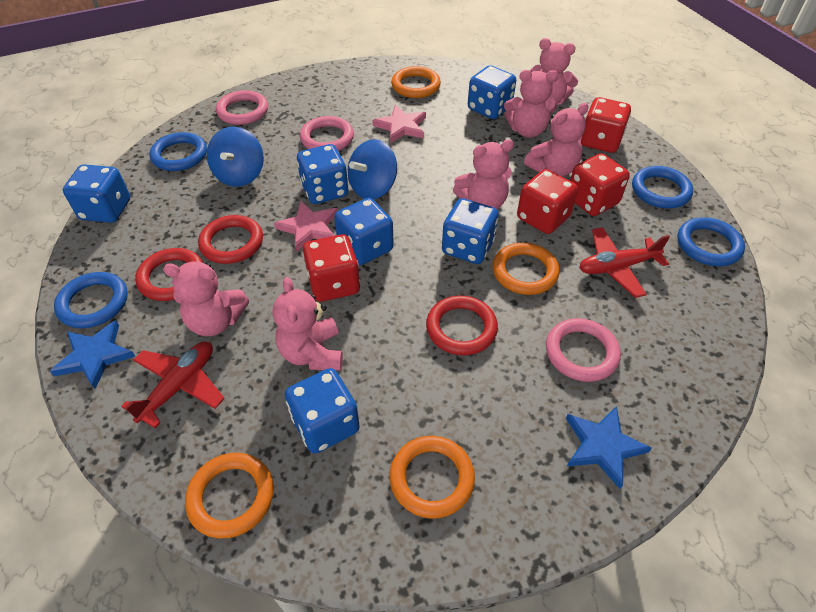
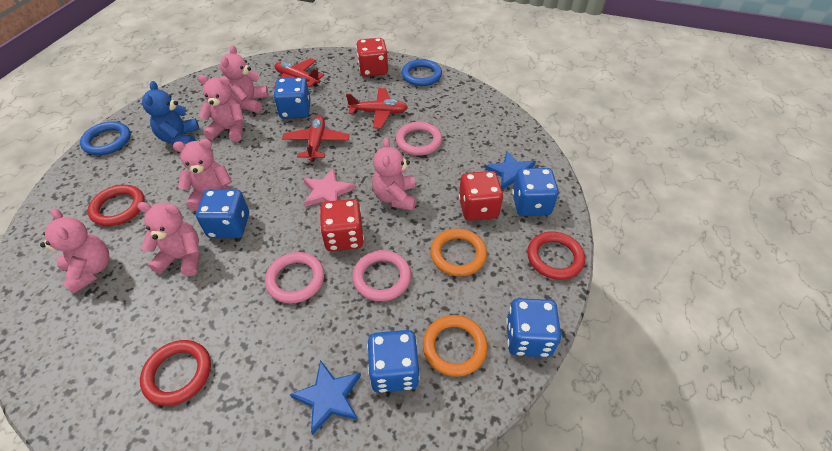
blue dice: 6 -> 5
blue ring: 4 -> 2
blue spinning top: 2 -> 0
blue teddy bear: 0 -> 1
orange ring: 4 -> 2
pink star: 2 -> 1
red dice: 4 -> 3
red plane: 2 -> 3

